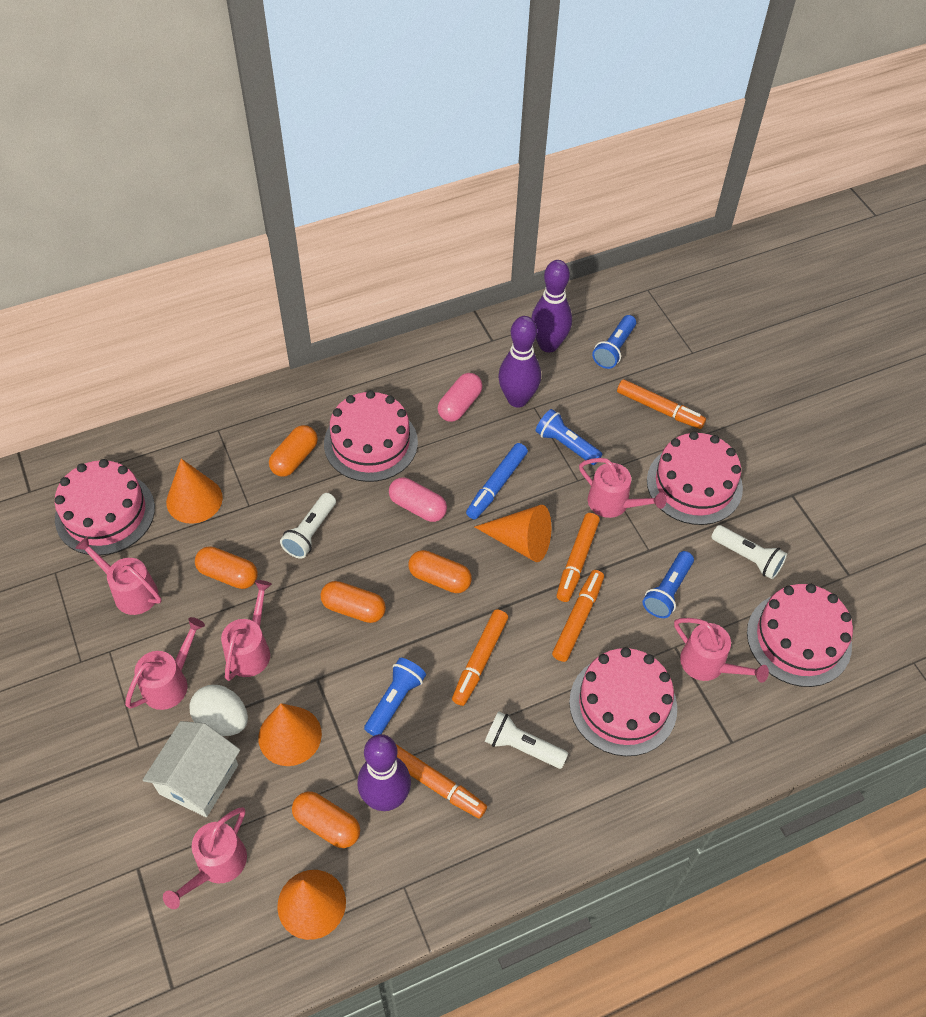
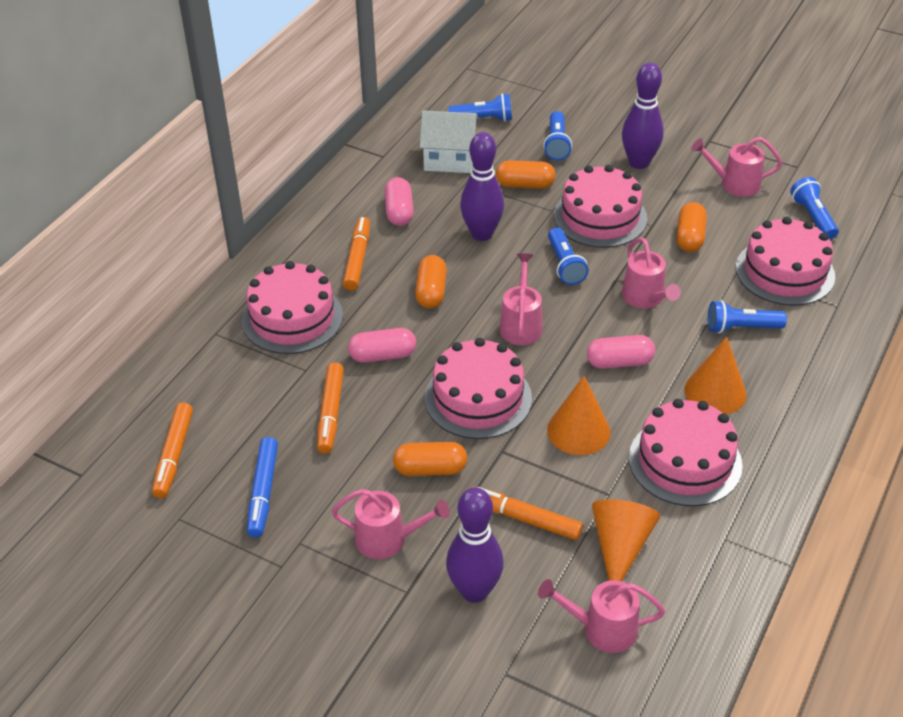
blue flashlight: 4 -> 5
orange capsule: 5 -> 4
orange cone: 4 -> 3
orange marker: 5 -> 4
pink capsule: 2 -> 3
pink watering can: 6 -> 5
white egg: 1 -> 0
white flashlight: 3 -> 0

